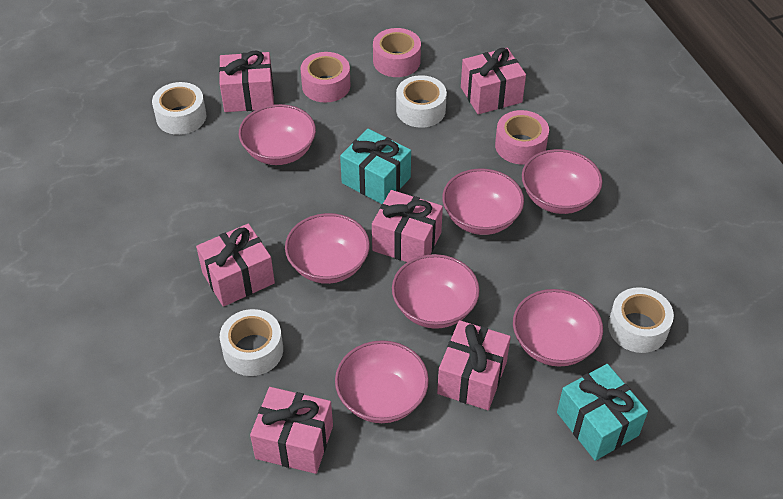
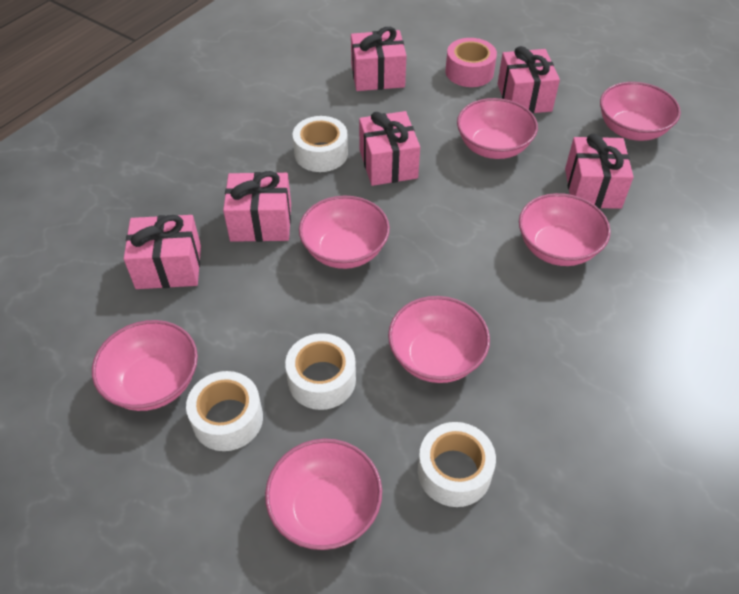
pink tape: 3 -> 1
turquoise gift: 2 -> 0

